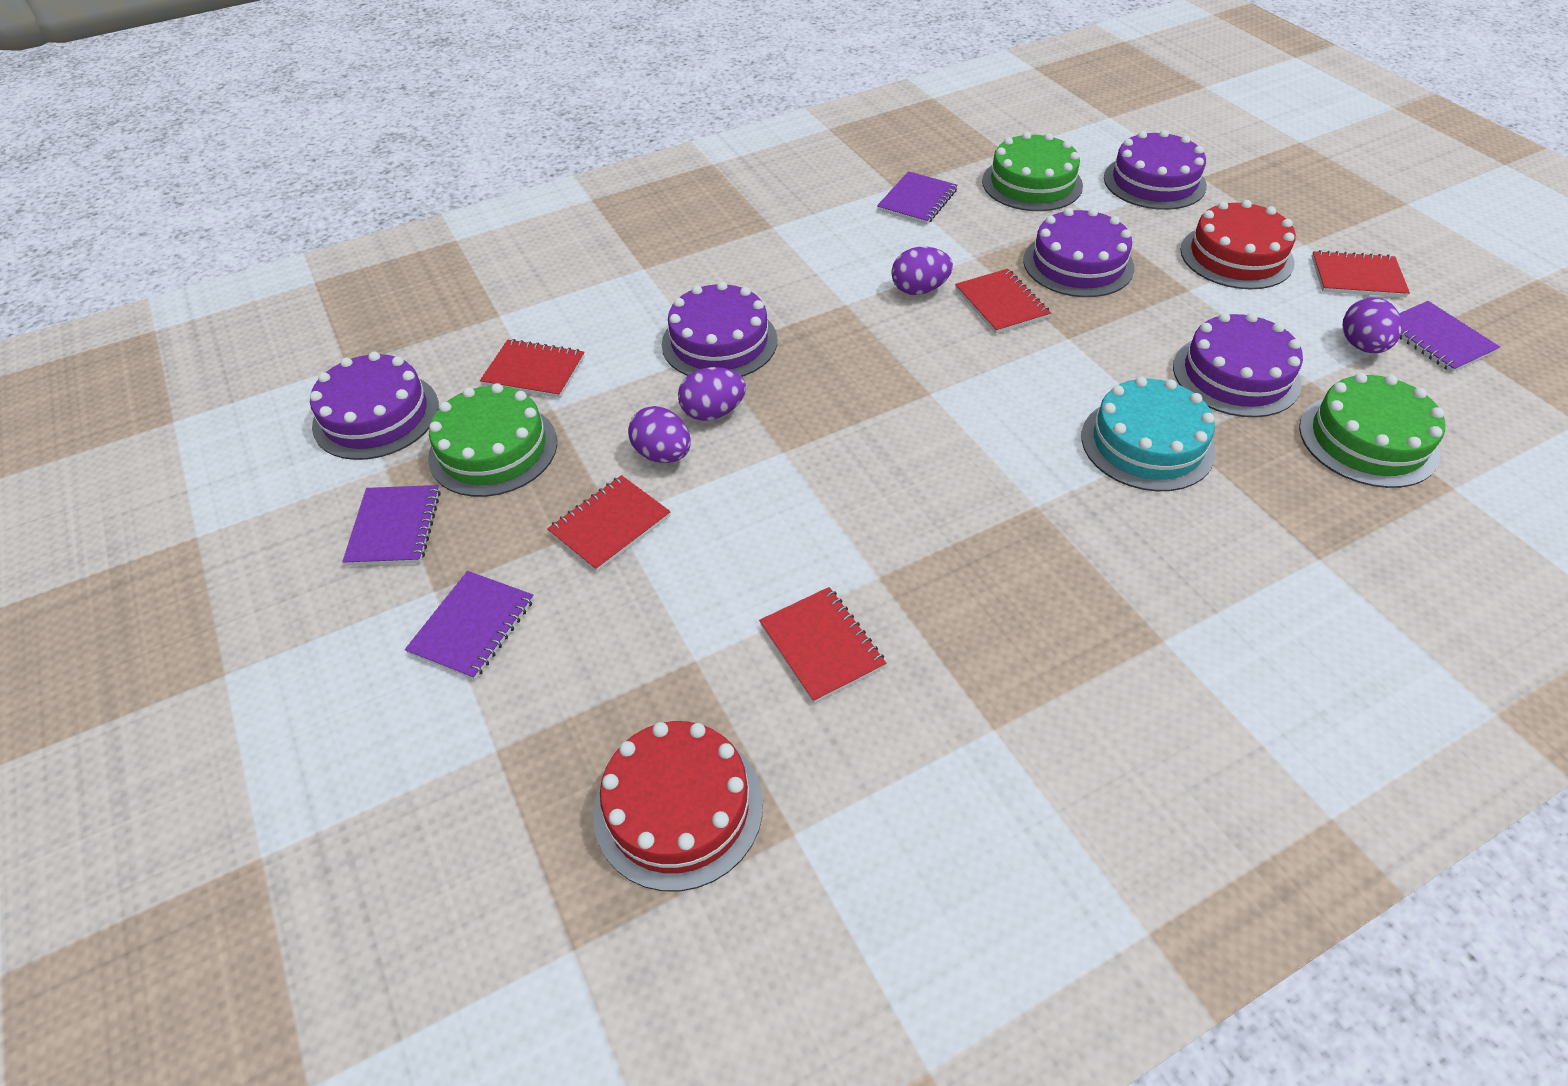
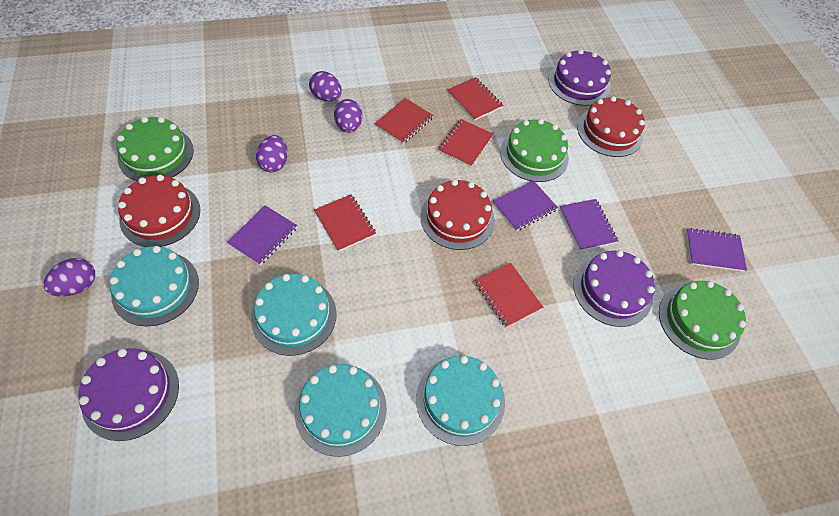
purple cake: 5 -> 3
red cake: 2 -> 3
turquoise cake: 1 -> 4

